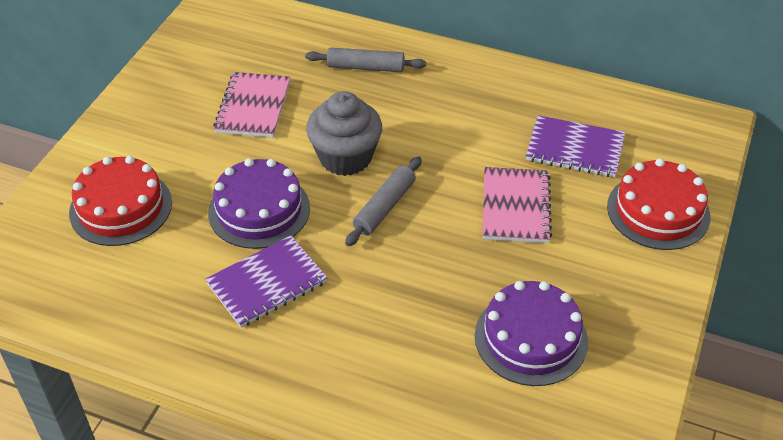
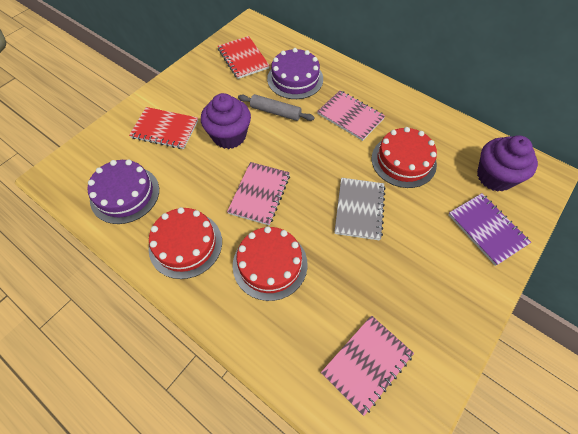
grey cupcake: 1 -> 0
grey notebook: 0 -> 1
grey rolling pin: 2 -> 1
pink notebook: 2 -> 3
purple cupcake: 0 -> 2
purple notebook: 2 -> 1
red cake: 2 -> 3
red notebook: 0 -> 2

